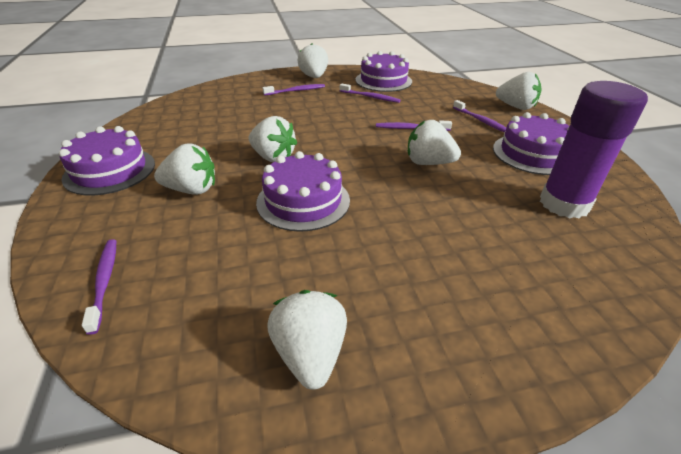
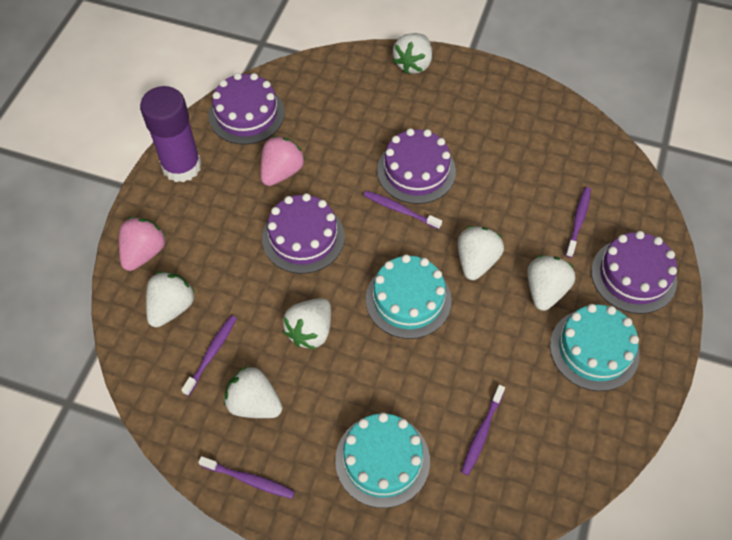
pink strawberry: 0 -> 2
turquoise cake: 0 -> 3

